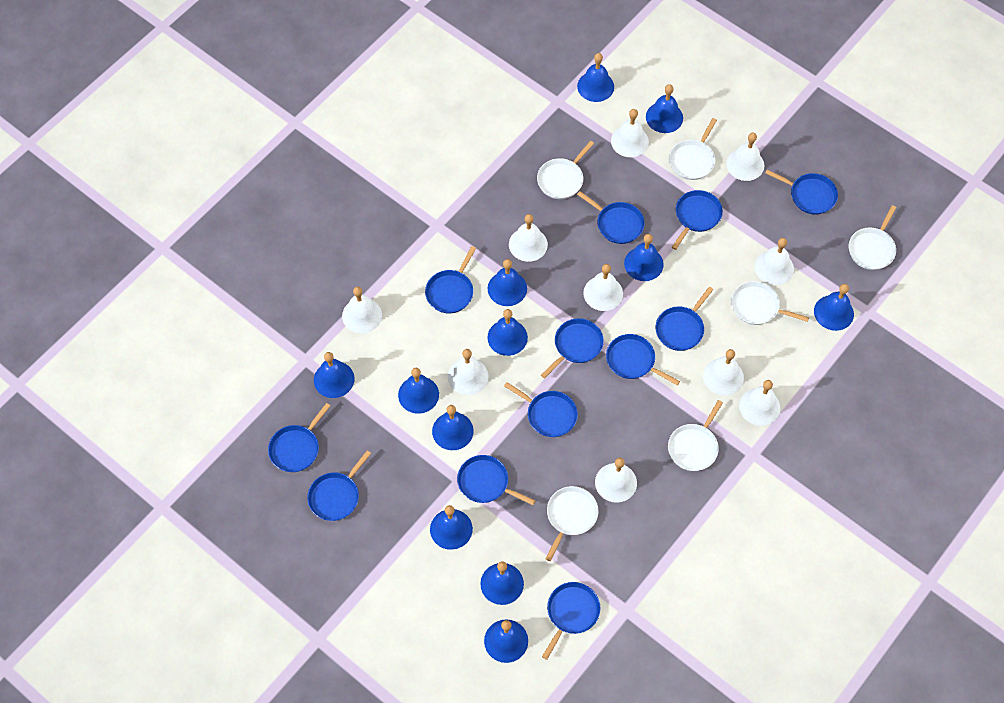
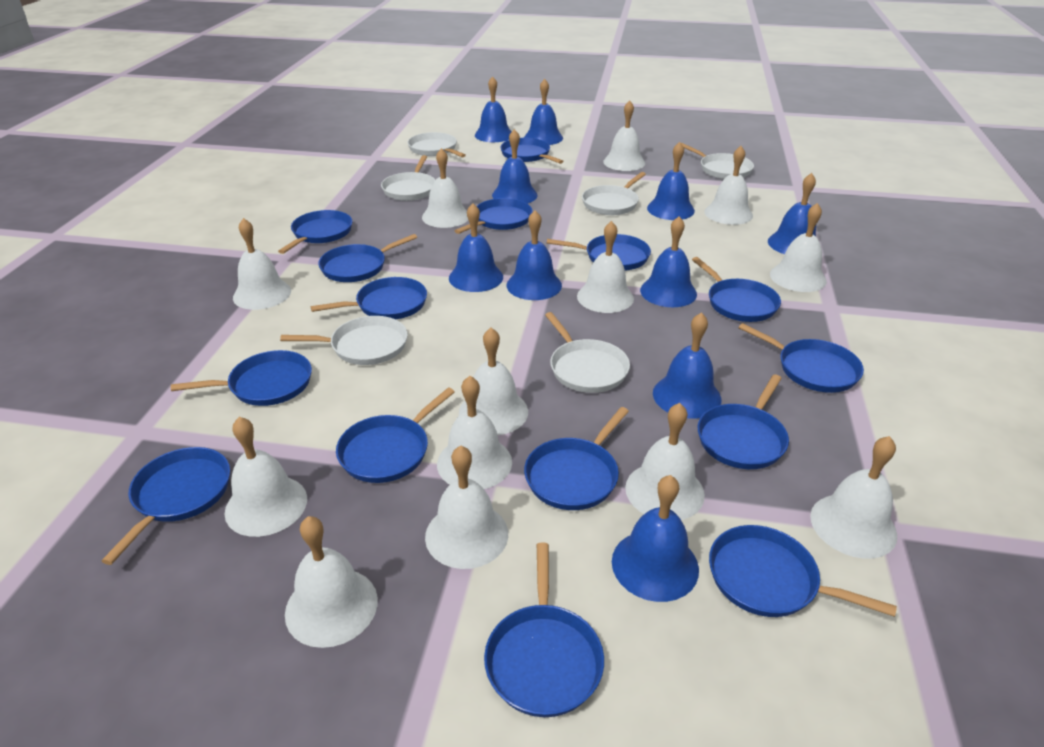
blue bell: 12 -> 10
blue pan: 12 -> 15
white bell: 10 -> 13

